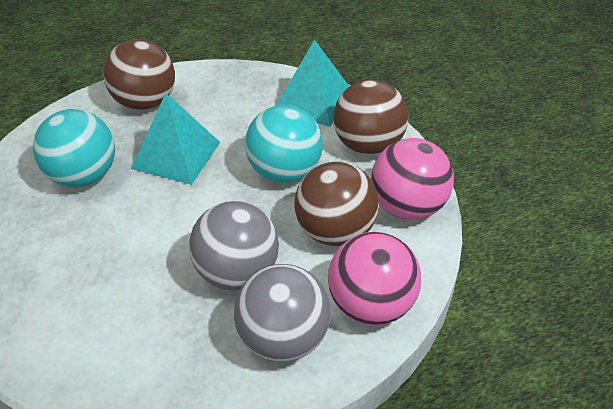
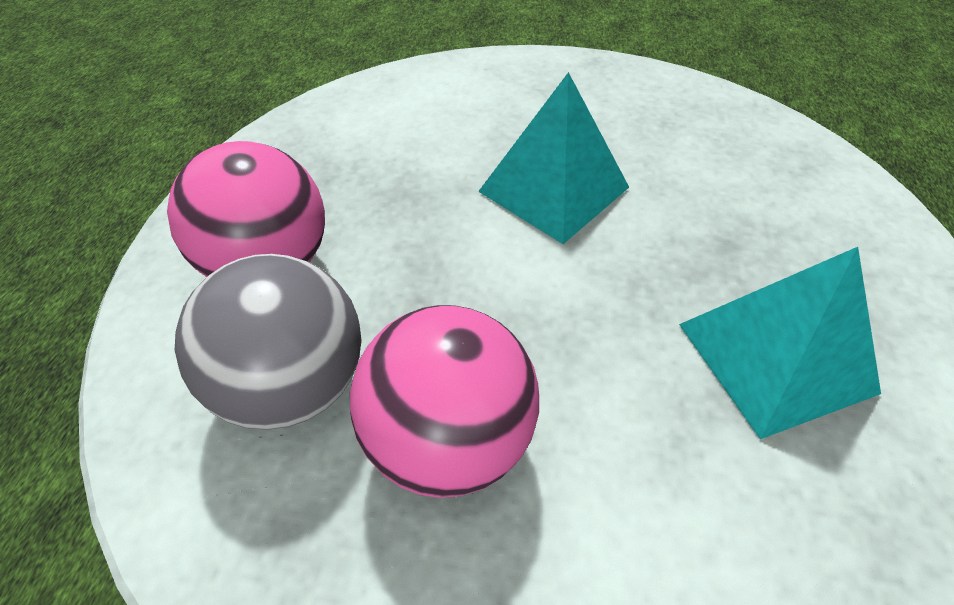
brown ball: 3 -> 0
grey ball: 2 -> 1
turquoise ball: 2 -> 0

